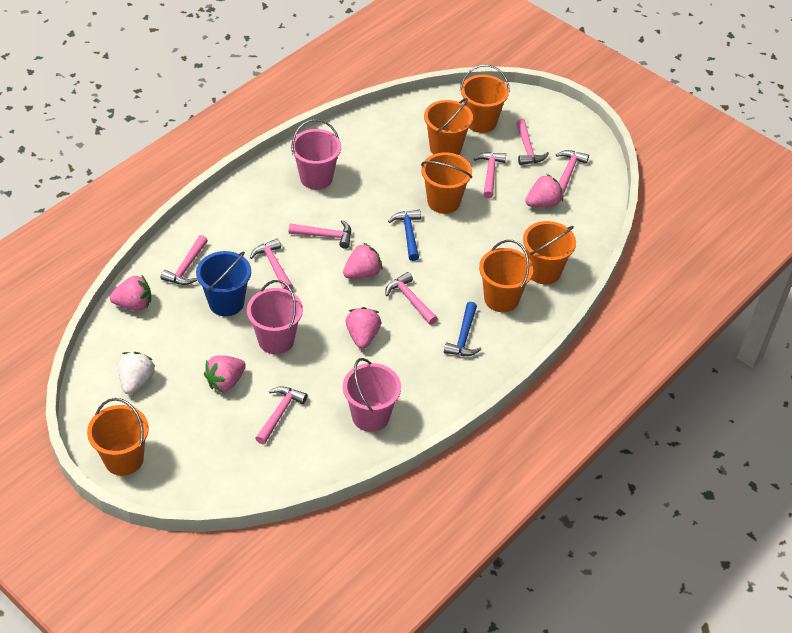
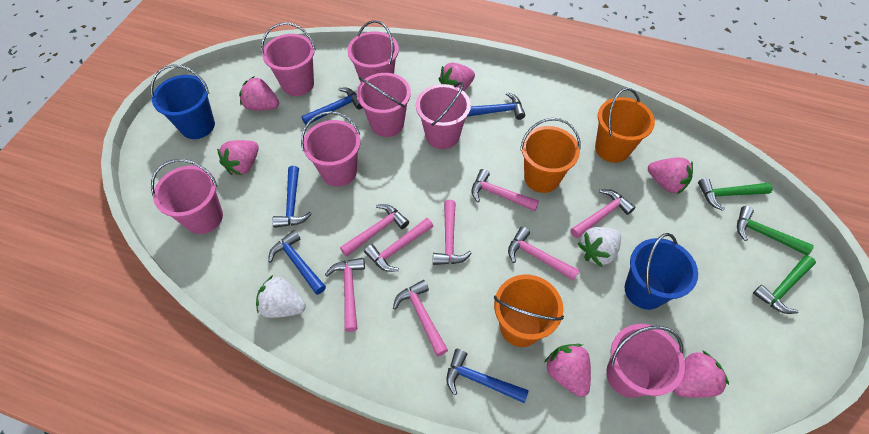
blue bucket: 1 -> 2
blue hammer: 2 -> 5
green hammer: 0 -> 3
orange bucket: 6 -> 3
pink bucket: 3 -> 7
pink strawberry: 5 -> 6
white strawberry: 1 -> 2

